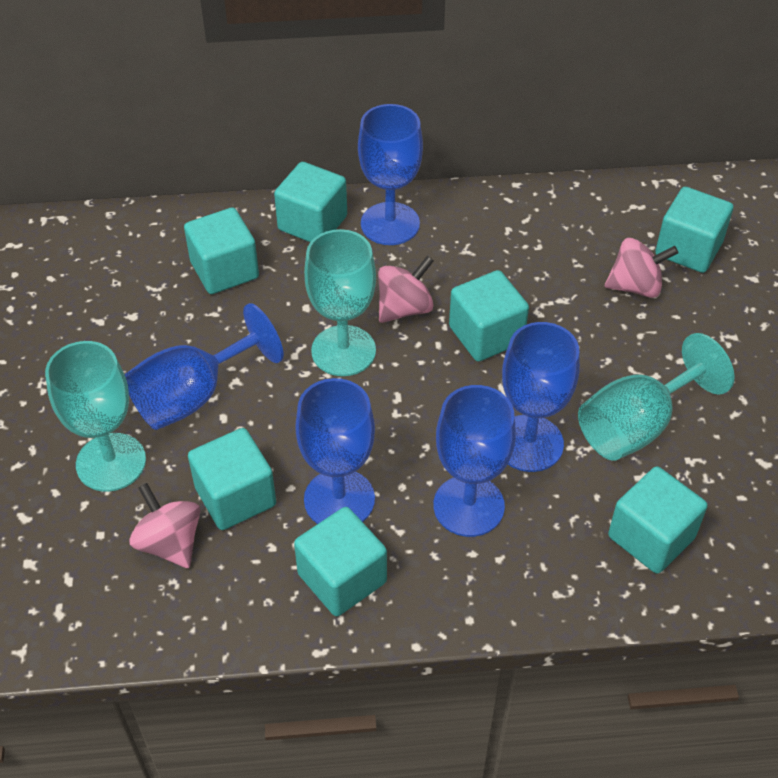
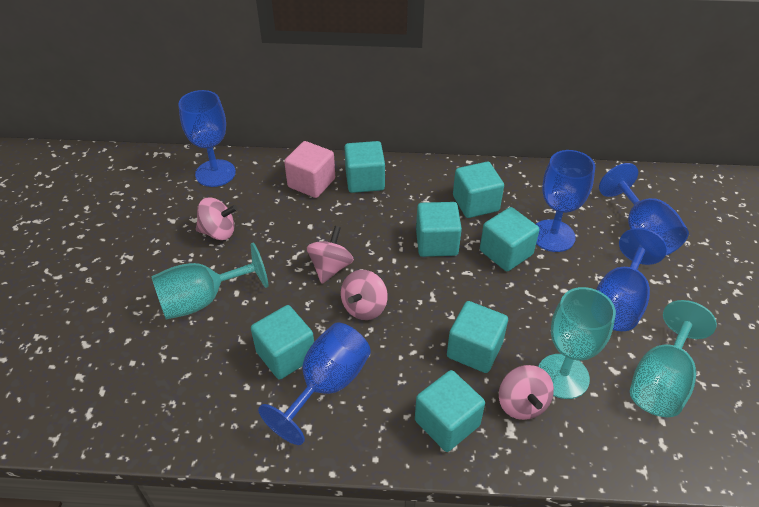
pink cube: 0 -> 1
pink spinning top: 3 -> 4

